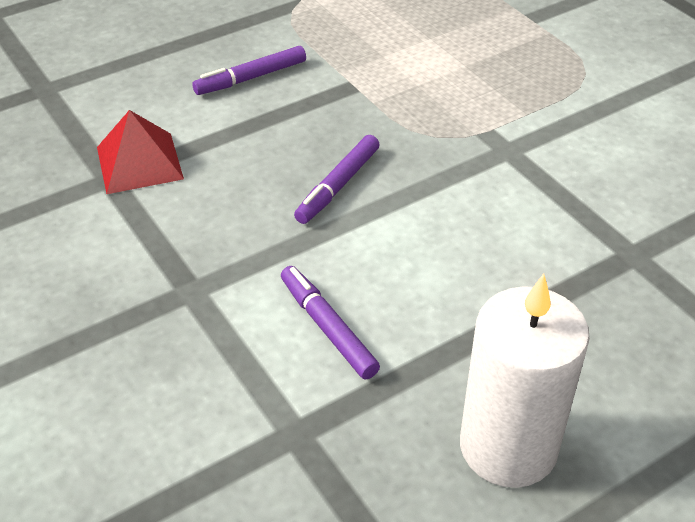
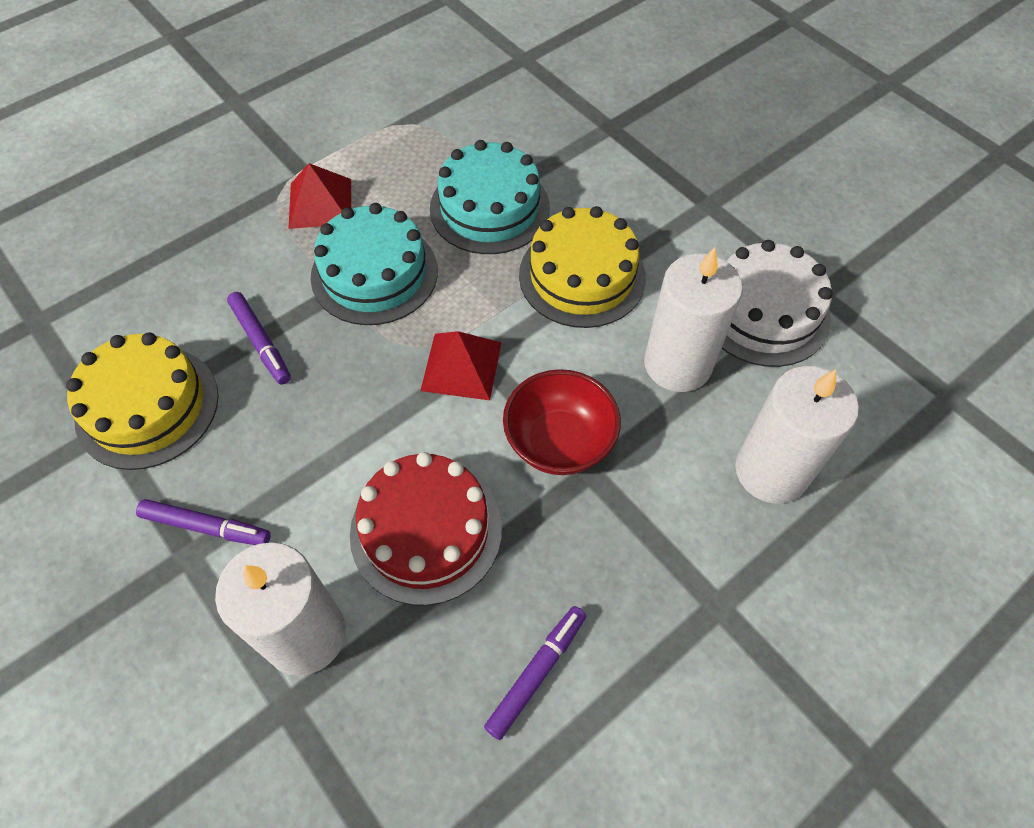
red bowl: 0 -> 1
red cake: 0 -> 1
red pyramid: 1 -> 2
turquoise cake: 0 -> 2
white cake: 0 -> 1
white candle: 1 -> 3
yellow cake: 0 -> 2

